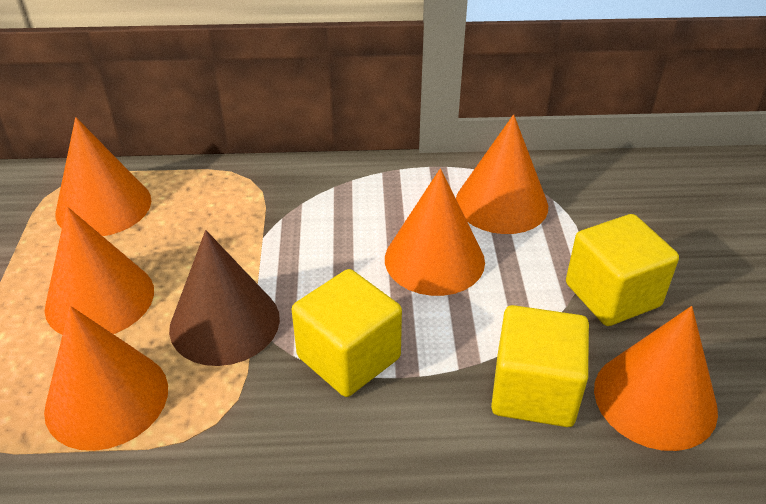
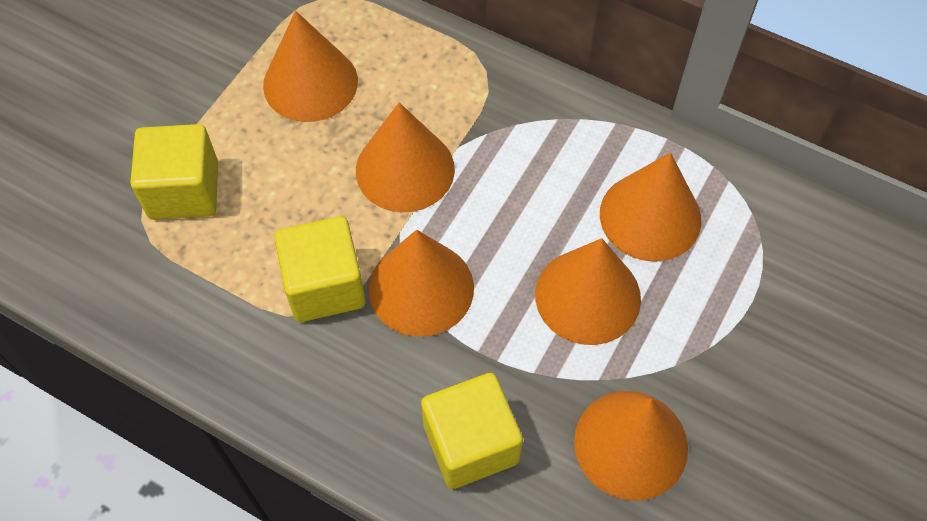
brown cone: 1 -> 0

